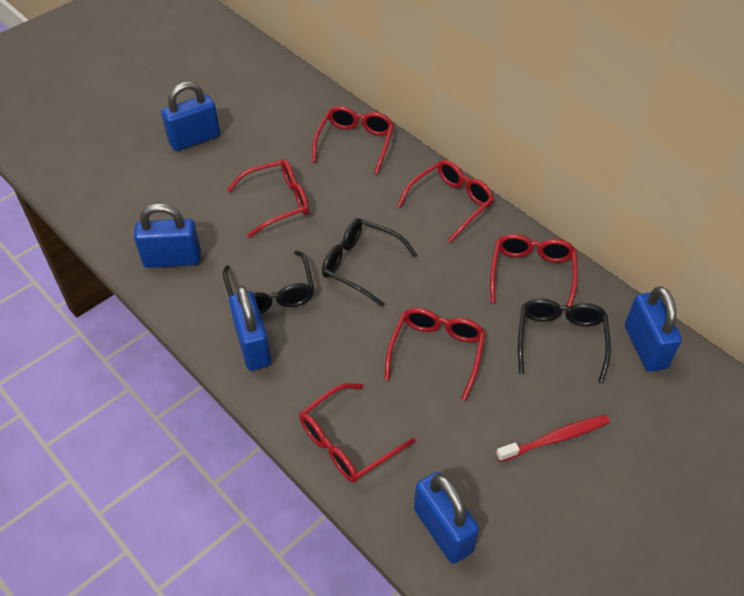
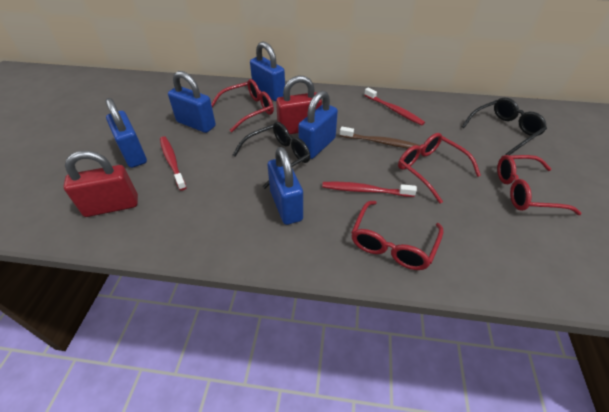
black glasses: 3 -> 2
brown toothbrush: 0 -> 1
red glasses: 6 -> 4
red padlock: 0 -> 2
red toothbrush: 1 -> 3

